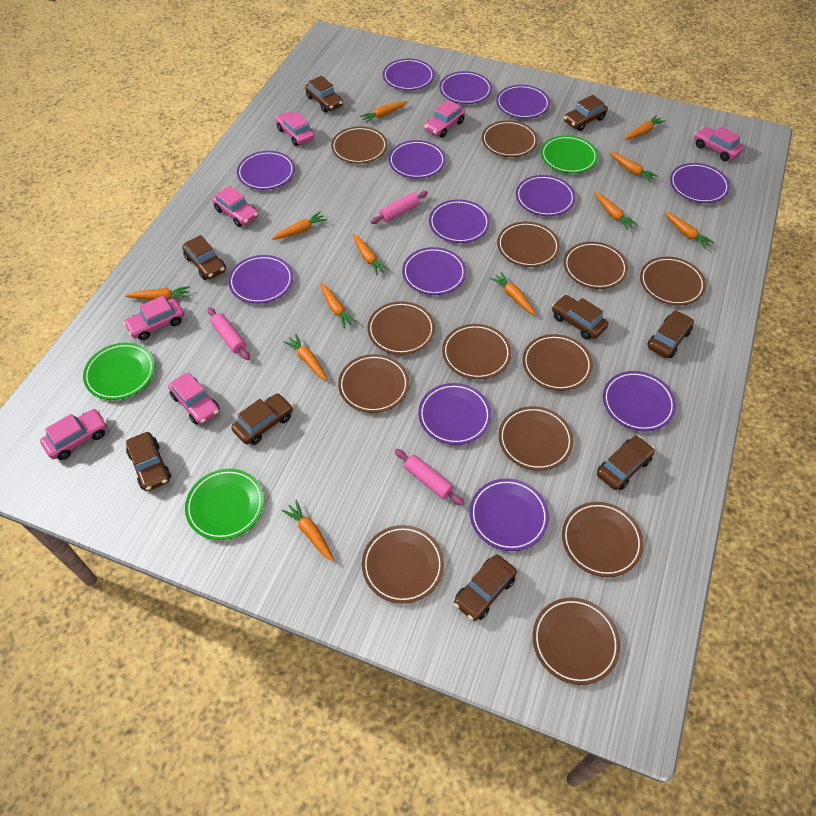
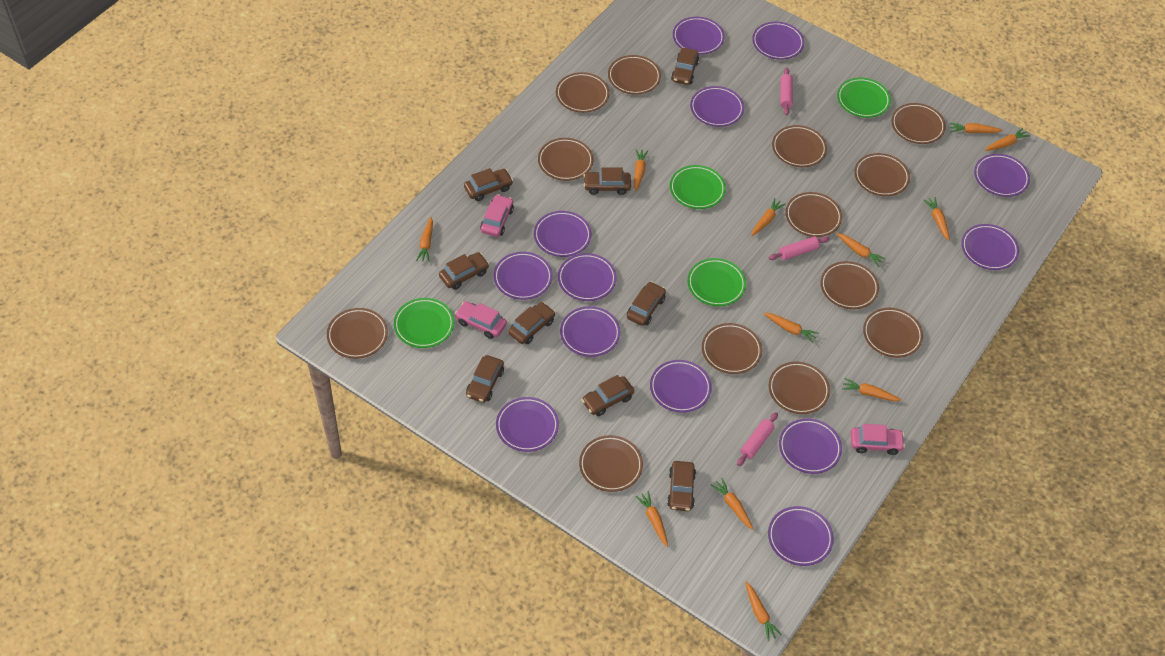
green plate: 3 -> 4
pink car: 7 -> 3

